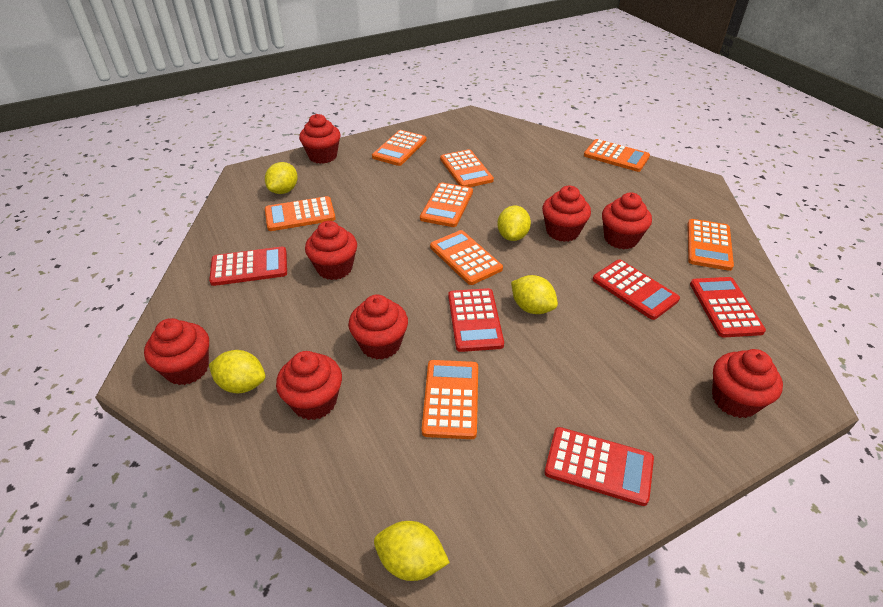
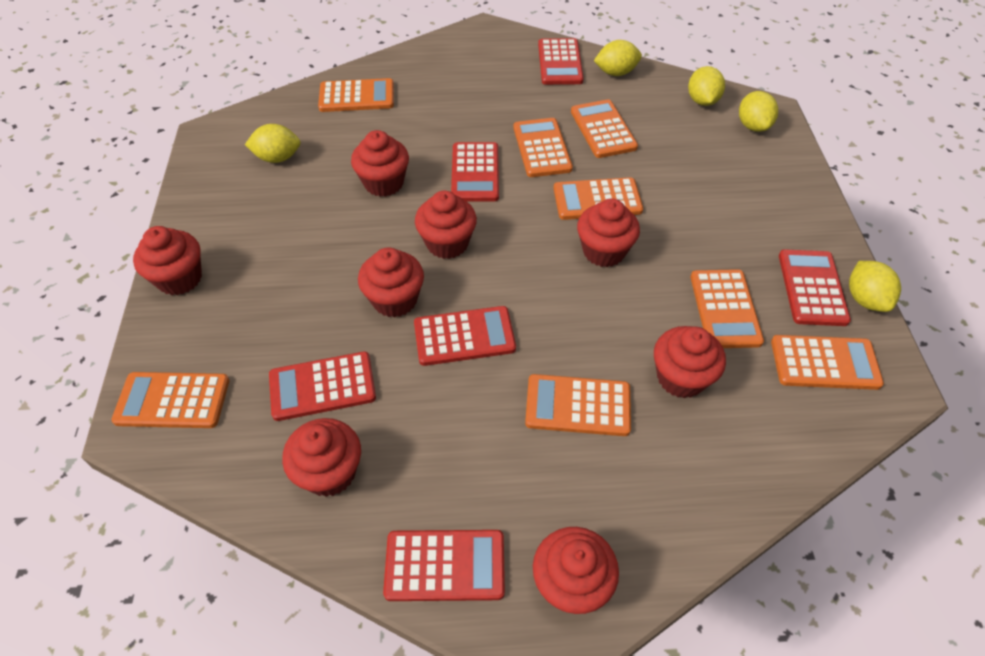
red calculator: 5 -> 6

